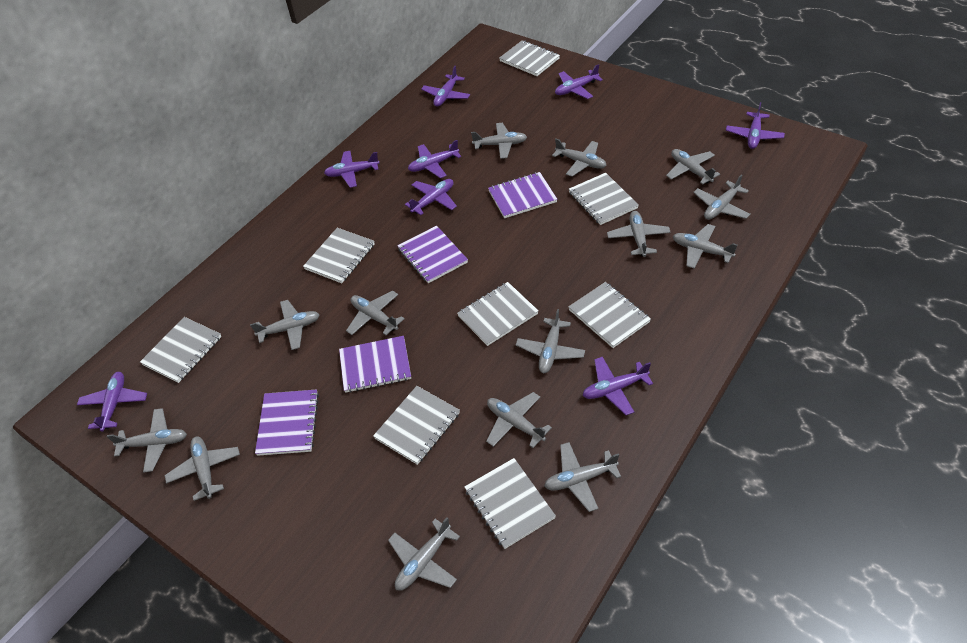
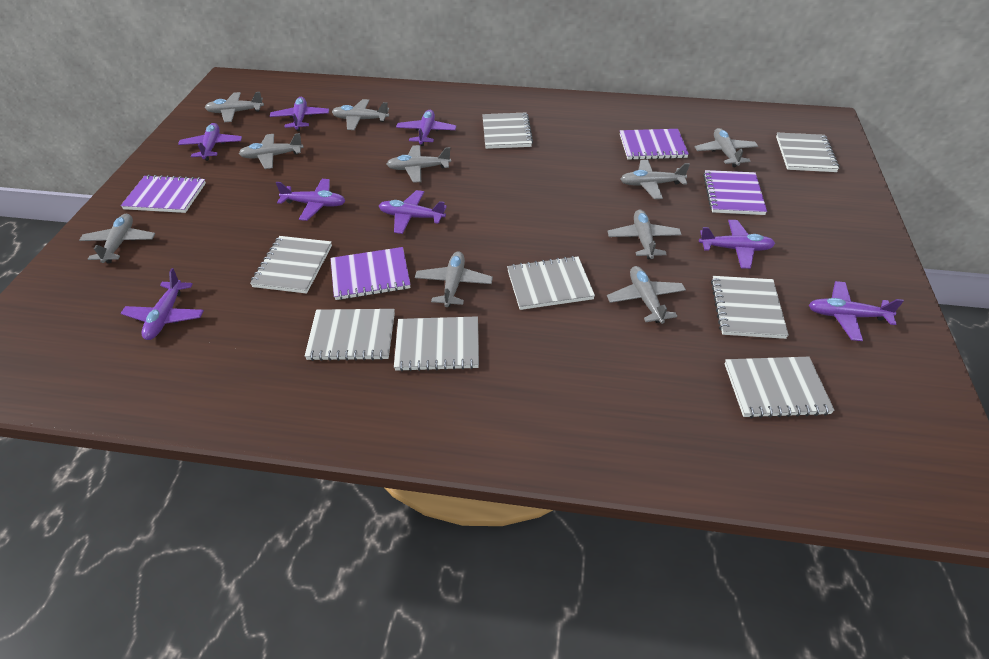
grey plane: 14 -> 10

